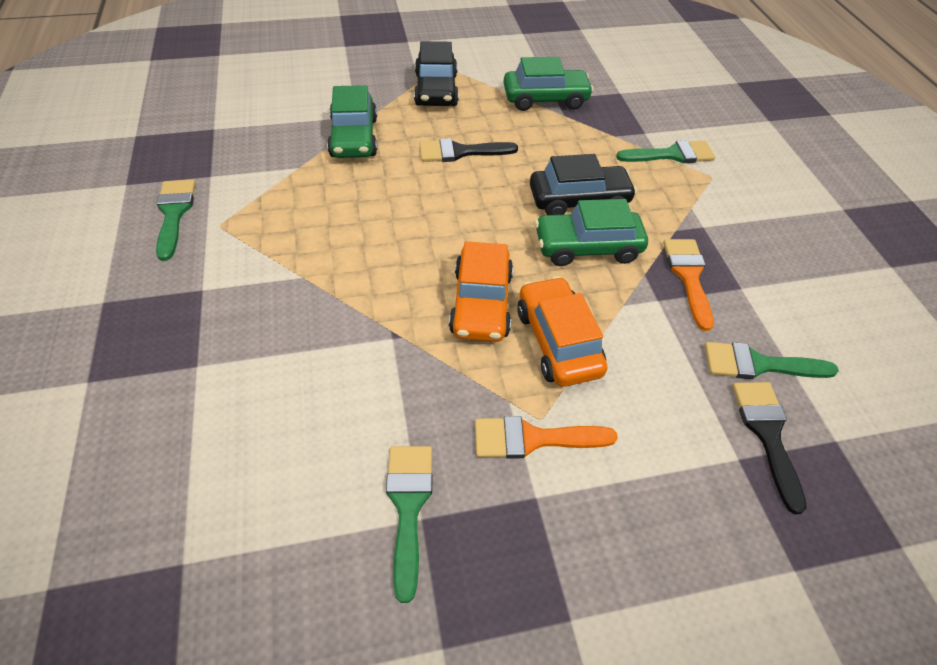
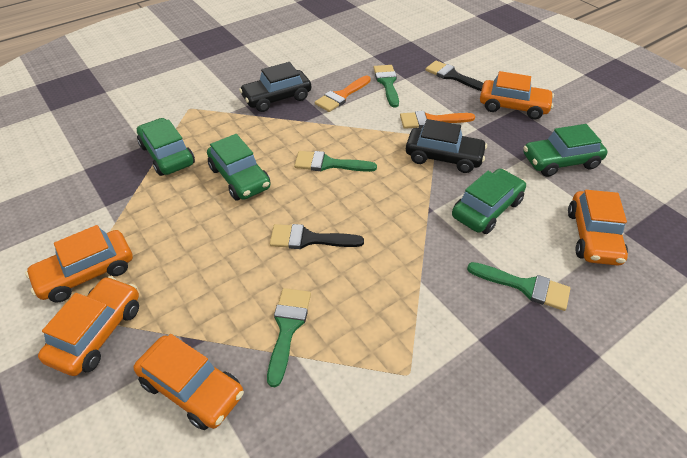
green car: 3 -> 4
orange car: 2 -> 5

